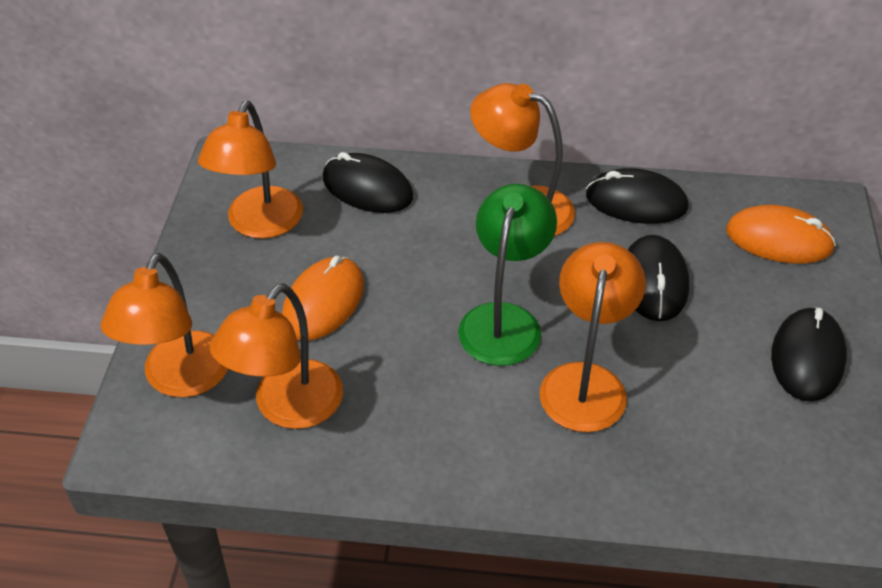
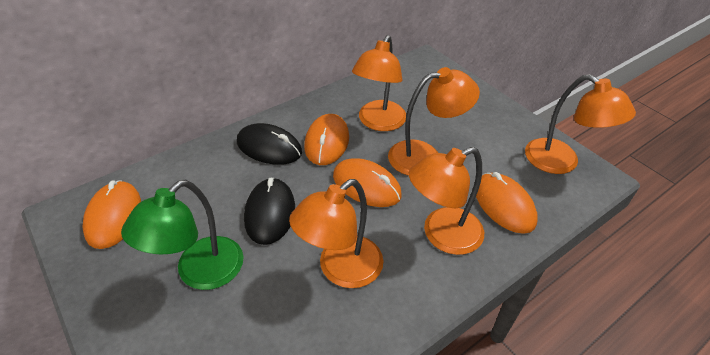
black mouse: 4 -> 2
orange mouse: 2 -> 4

